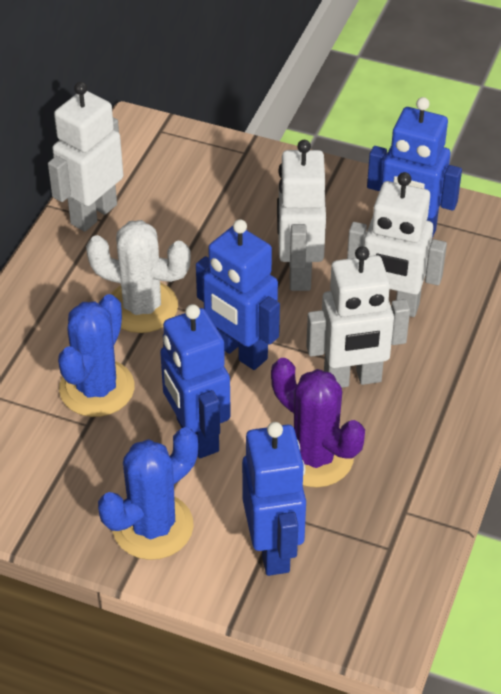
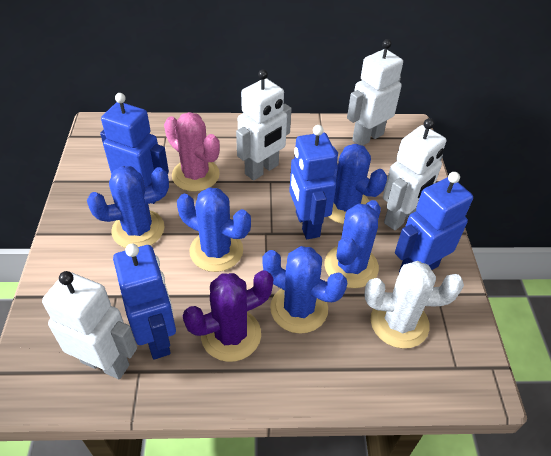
blue cactus: 2 -> 5
pink cactus: 0 -> 1

